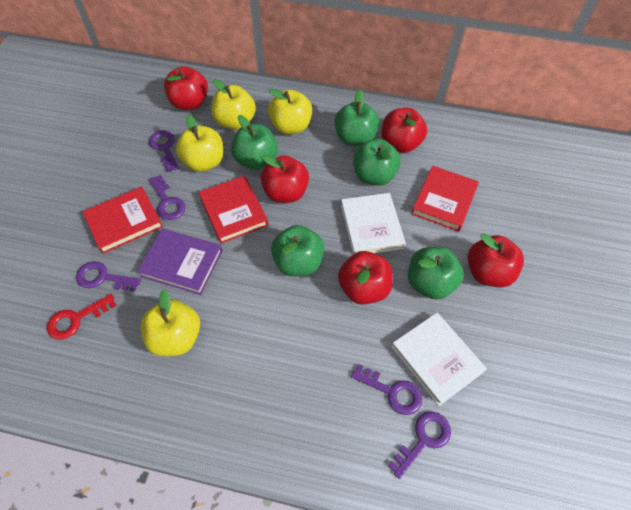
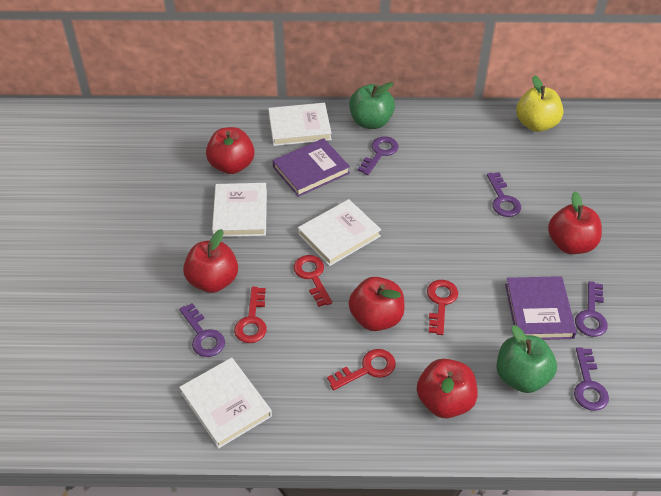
green apple: 5 -> 2
purple book: 1 -> 2
red book: 3 -> 0
red key: 1 -> 4
white book: 2 -> 4
yellow apple: 4 -> 1

